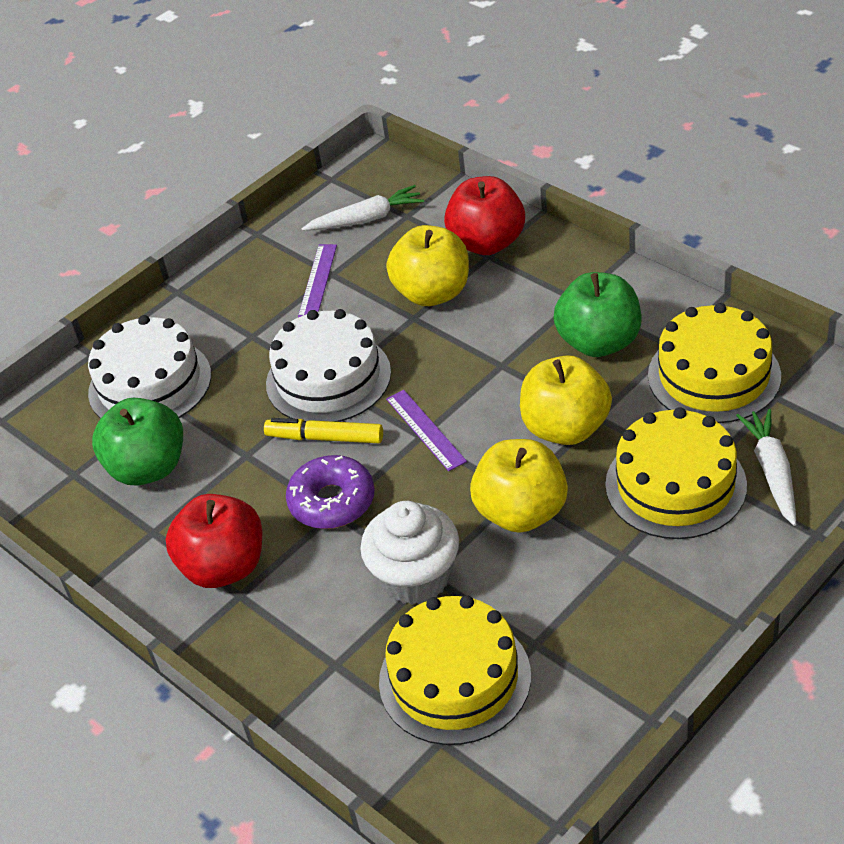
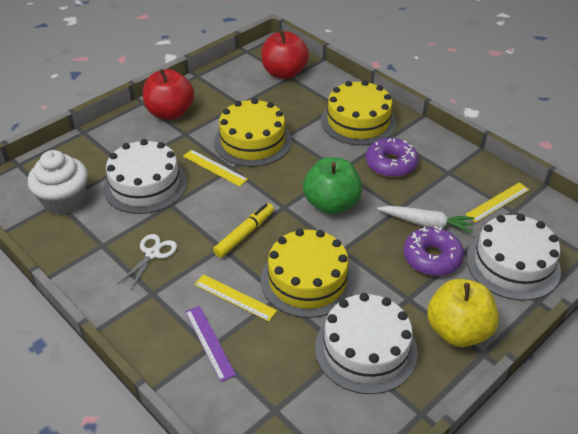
green apple: 2 -> 1
purple donut: 1 -> 2
purple ruler: 2 -> 1
white cake: 2 -> 3
white carrot: 2 -> 1
white scissors: 0 -> 1
yellow apple: 3 -> 1
yellow ruler: 0 -> 3

